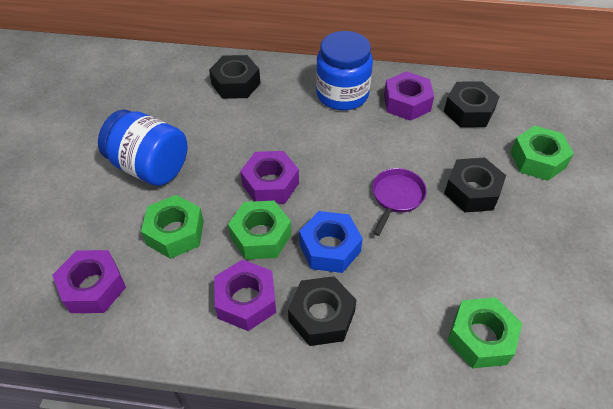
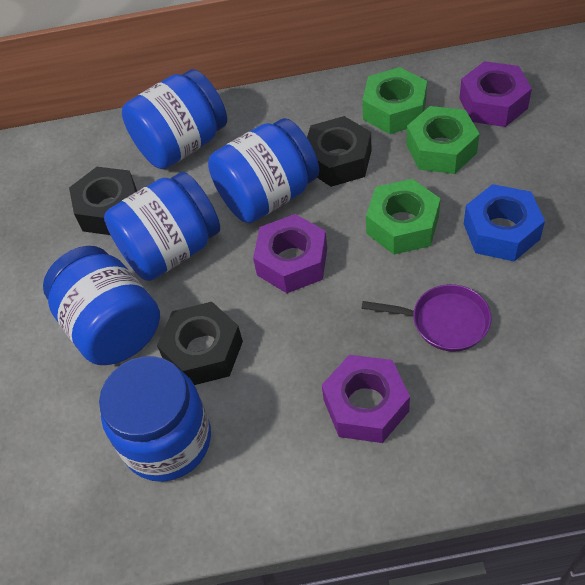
black nut: 4 -> 3
blue jar: 2 -> 5
green nut: 4 -> 3
purple nut: 4 -> 3

